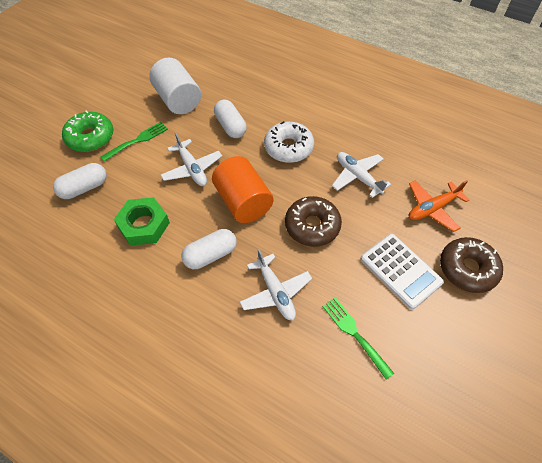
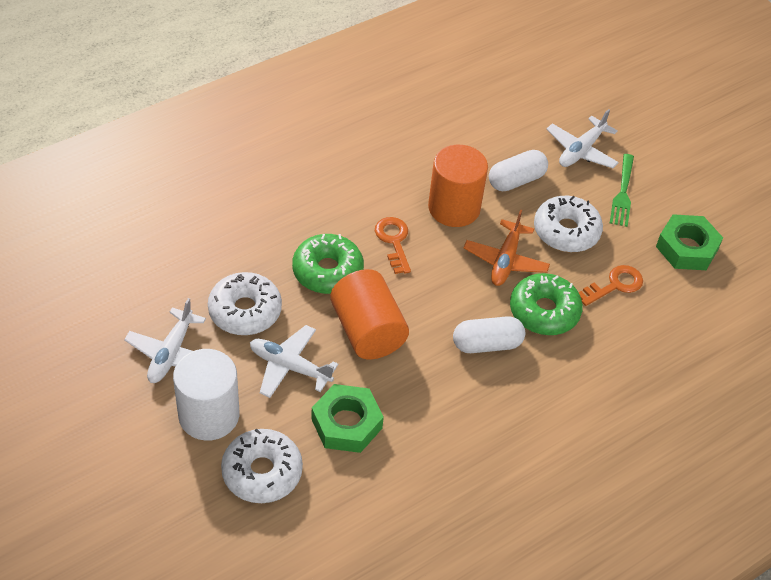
brown donut: 2 -> 0
green donut: 1 -> 2
green fork: 2 -> 1
green nut: 1 -> 2
orange cylinder: 1 -> 2
orange key: 0 -> 2
white calculator: 1 -> 0
white capsule: 3 -> 2
white donut: 1 -> 3

